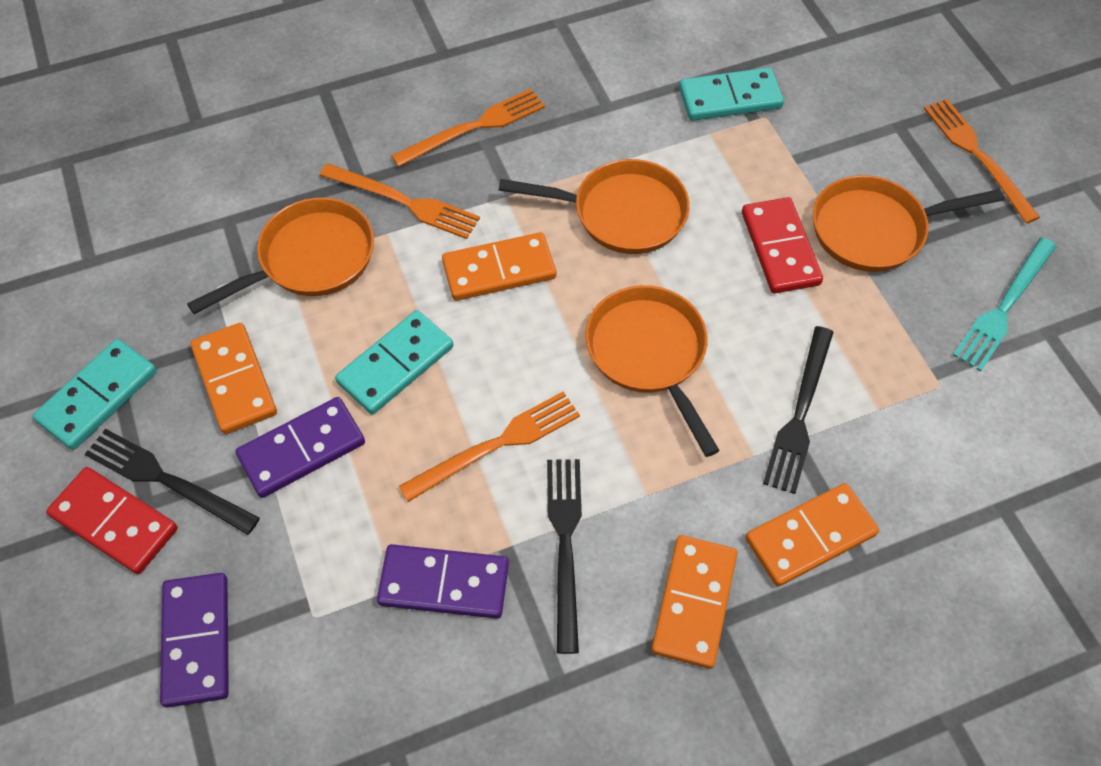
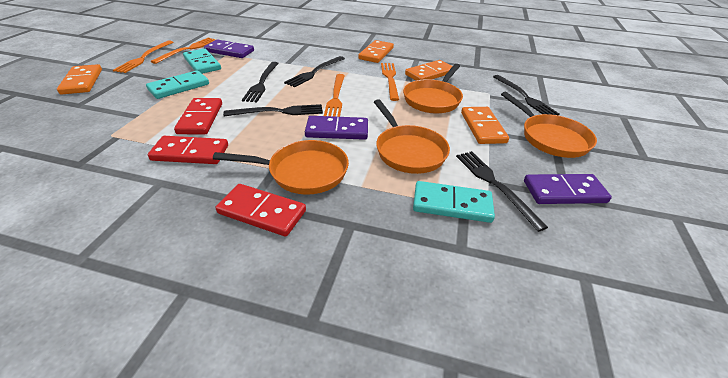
black fork: 3 -> 5
red domino: 2 -> 3
turquoise fork: 1 -> 0

